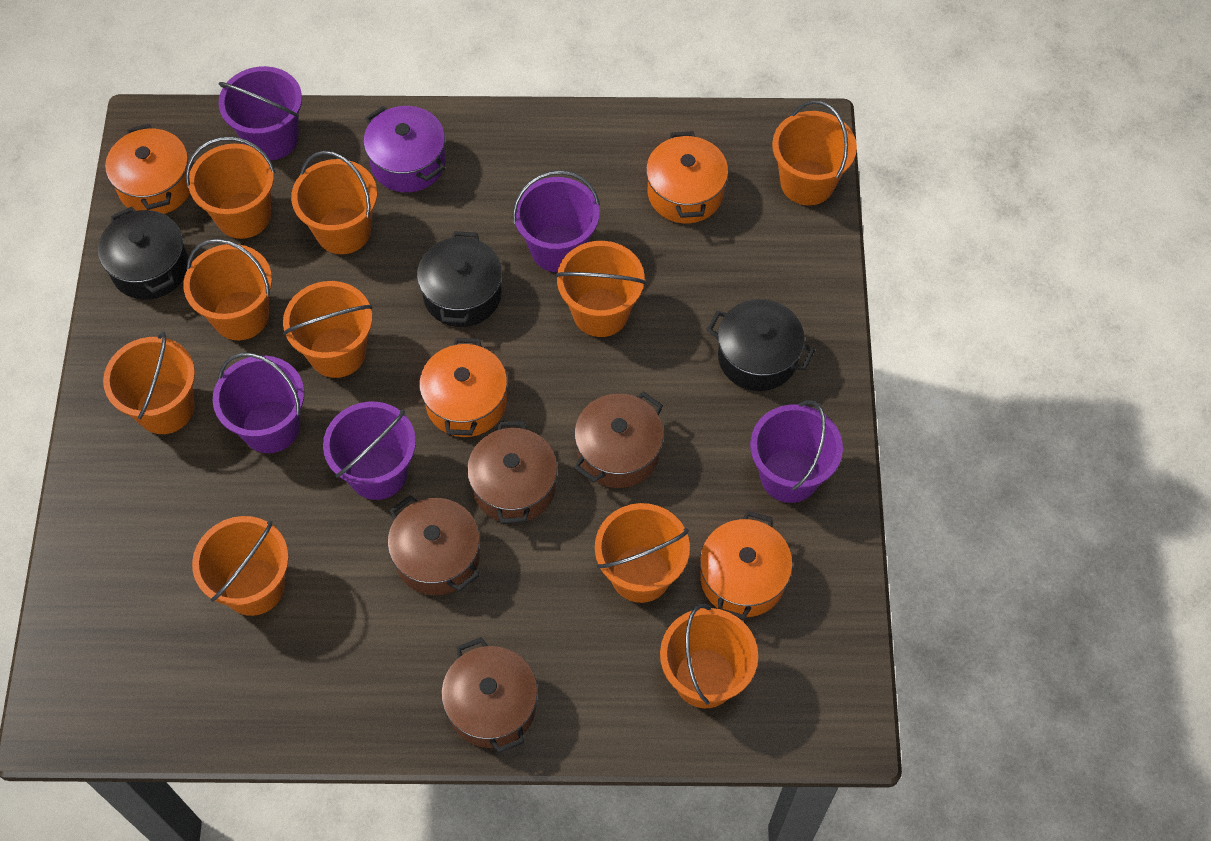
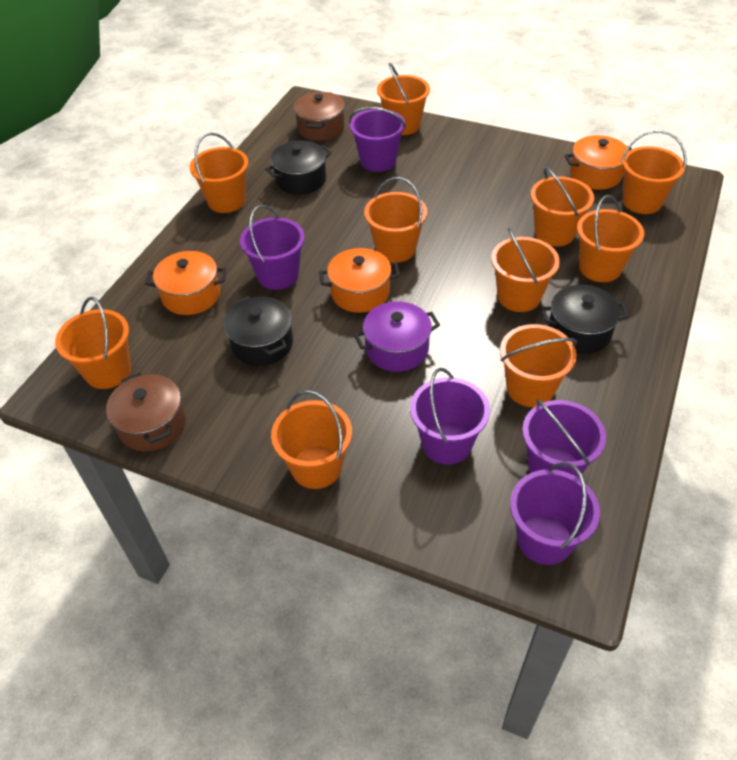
brown pot: 4 -> 2
orange pot: 4 -> 3

